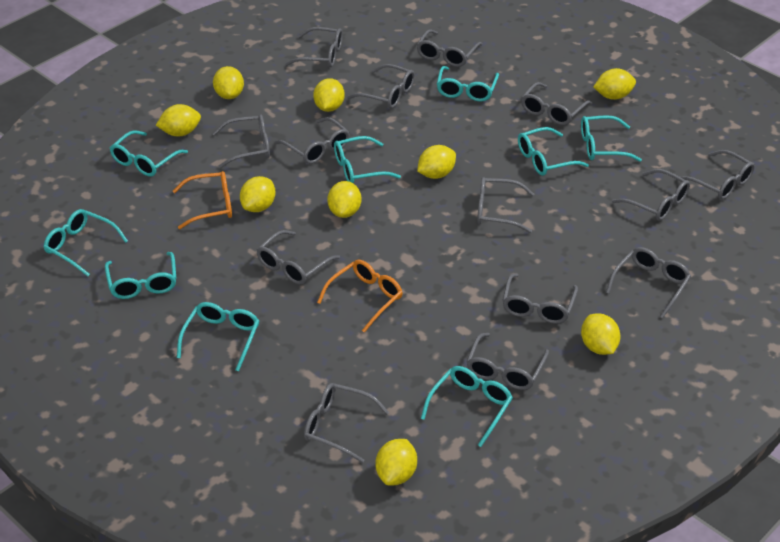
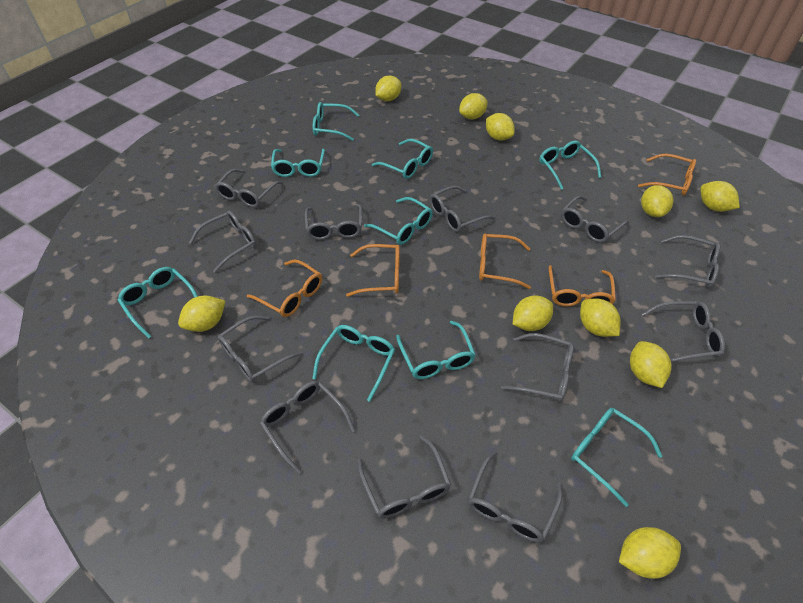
grey glasses: 14 -> 12
orange glasses: 2 -> 5
yellow lemon: 9 -> 10

